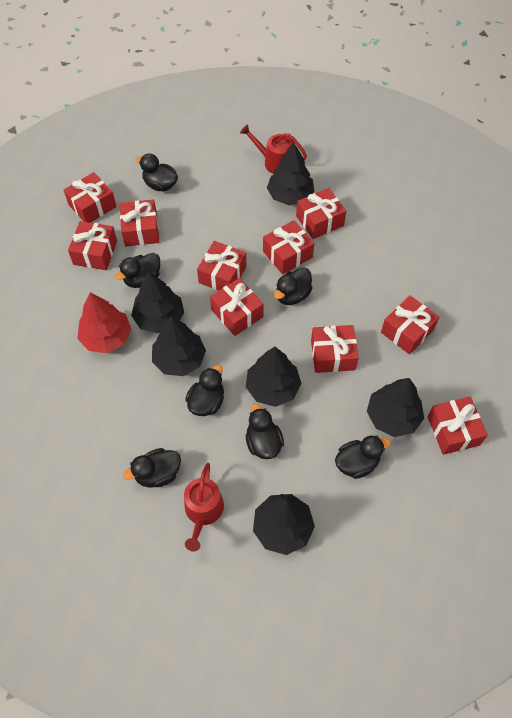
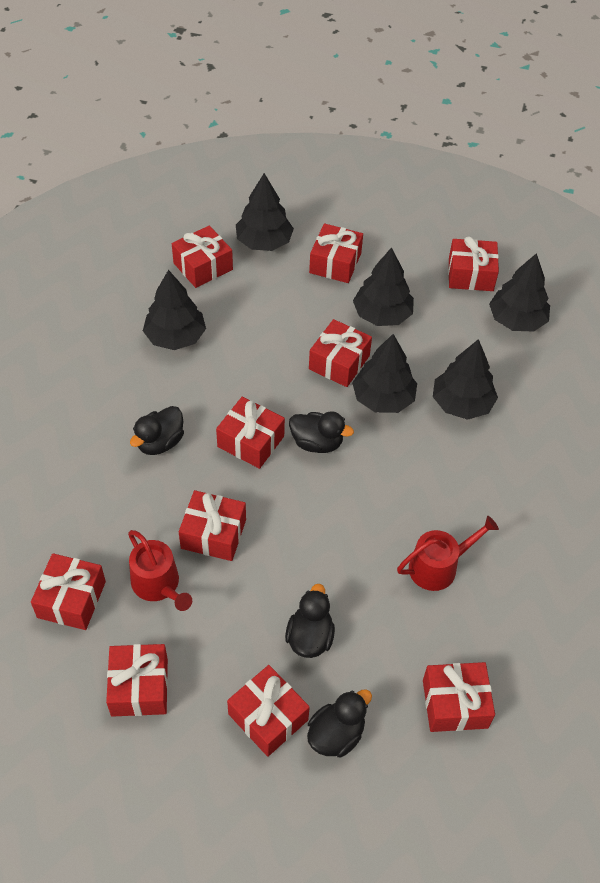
black duck: 7 -> 4
red tree: 1 -> 0

